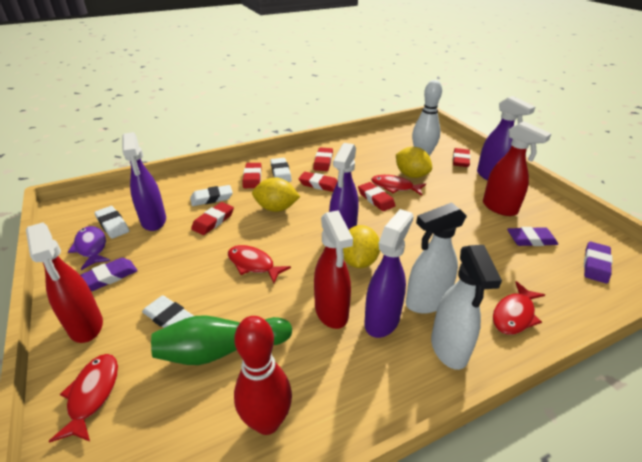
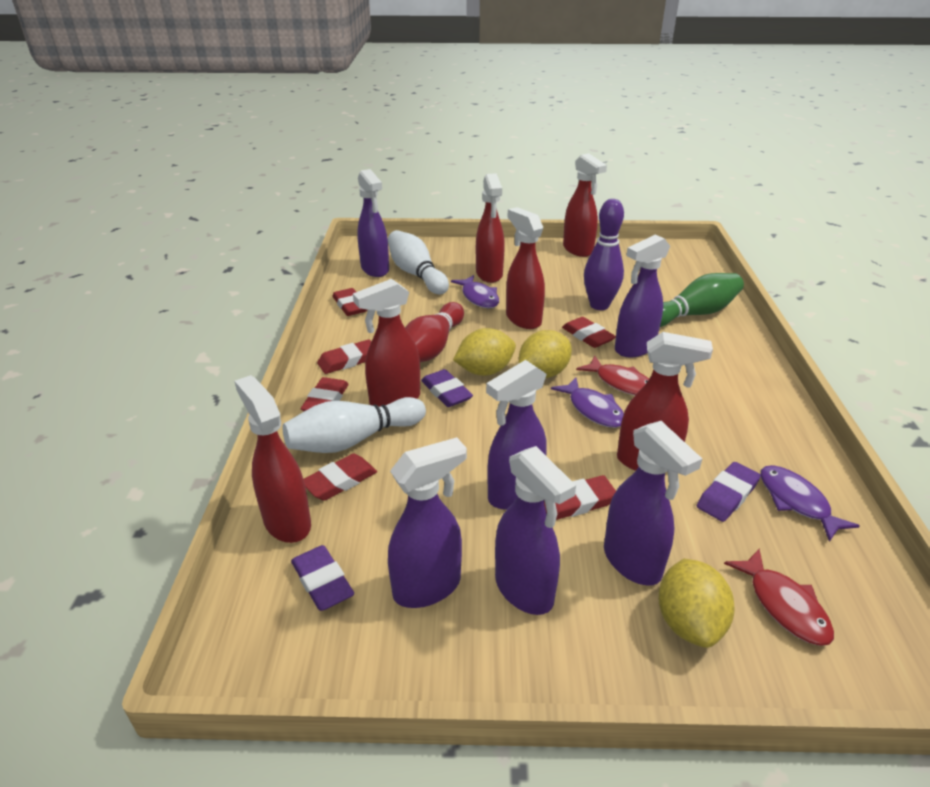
purple bowling pin: 0 -> 1
purple fish: 1 -> 3
purple spray bottle: 4 -> 6
red fish: 4 -> 2
red spray bottle: 3 -> 6
white bowling pin: 1 -> 2
white eraser: 4 -> 0
white spray bottle: 2 -> 0

